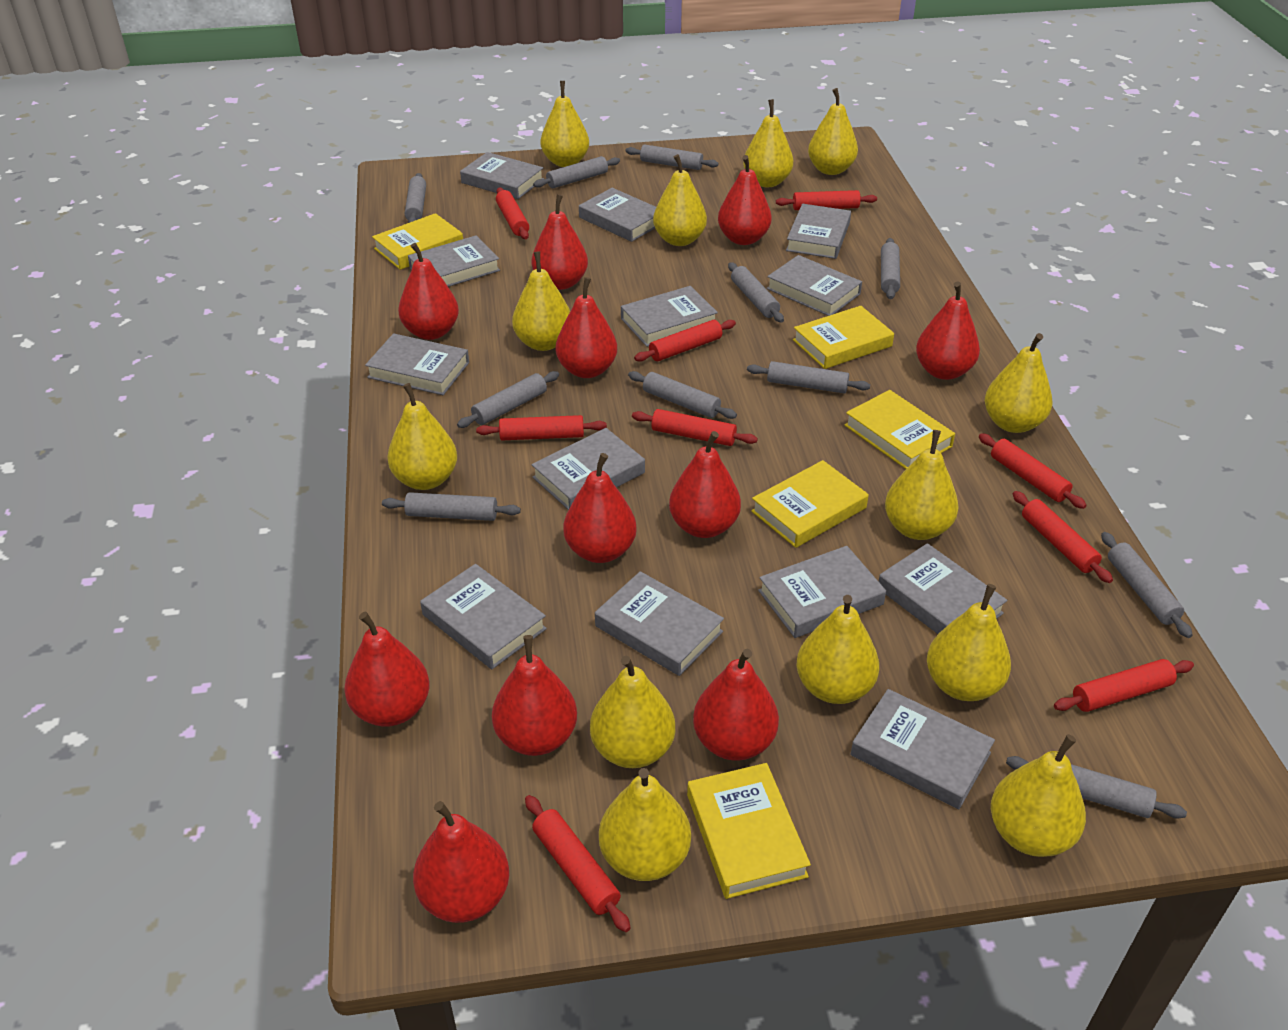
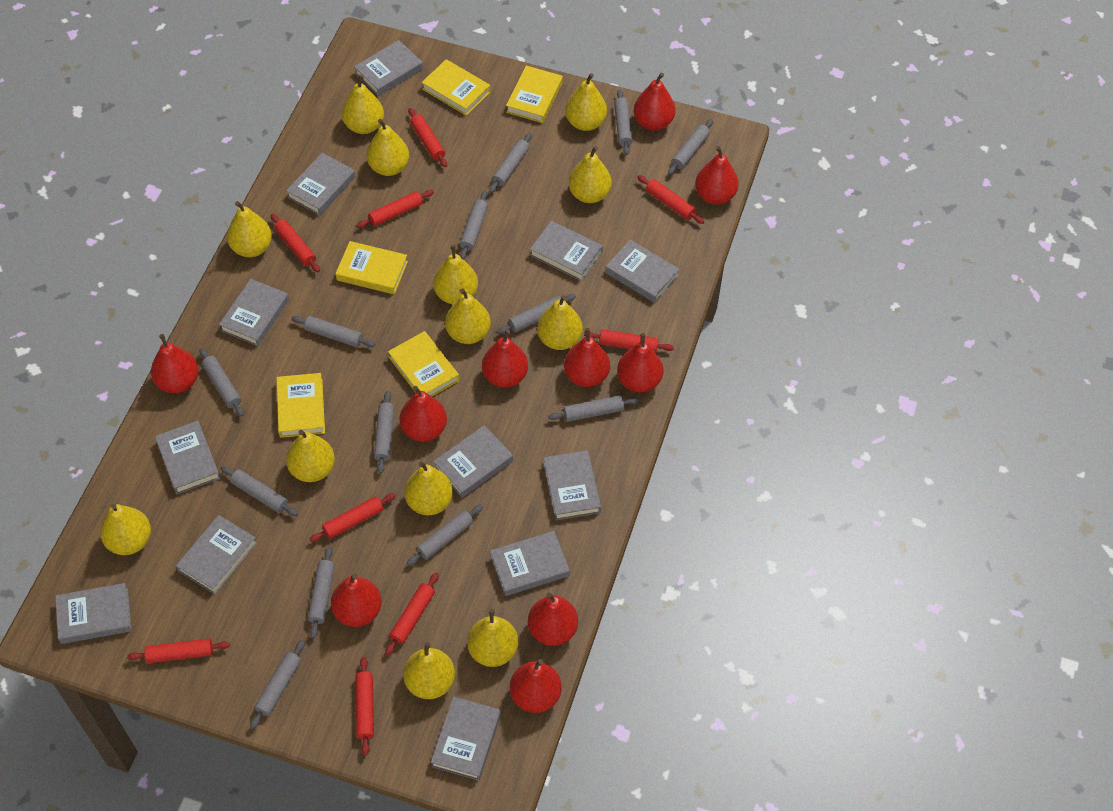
grey book: 13 -> 12
grey rolling pin: 11 -> 13
red pear: 11 -> 10

